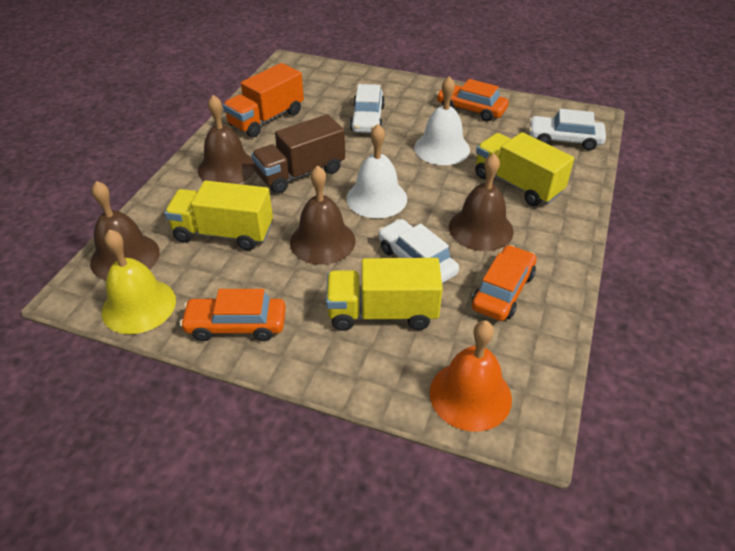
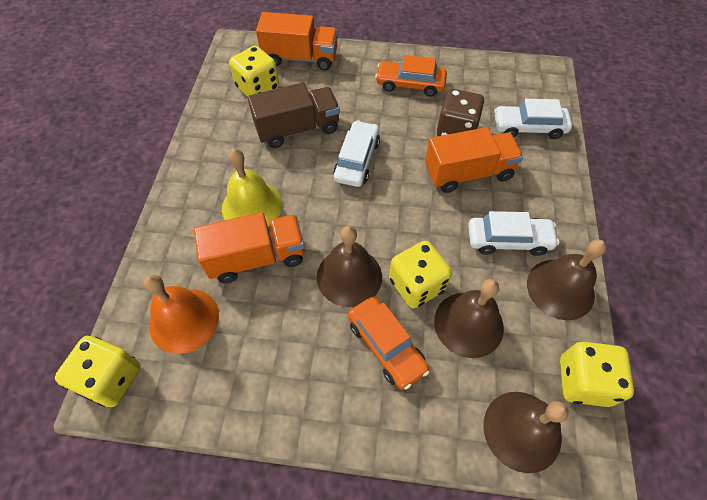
brown dice: 0 -> 1
orange car: 3 -> 2
orange truck: 1 -> 3
white bell: 2 -> 0
yellow dice: 0 -> 4
yellow truck: 3 -> 0

